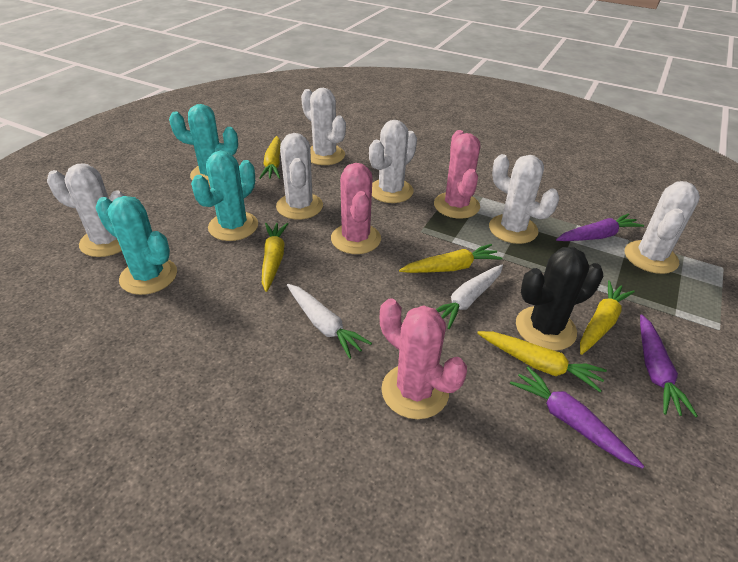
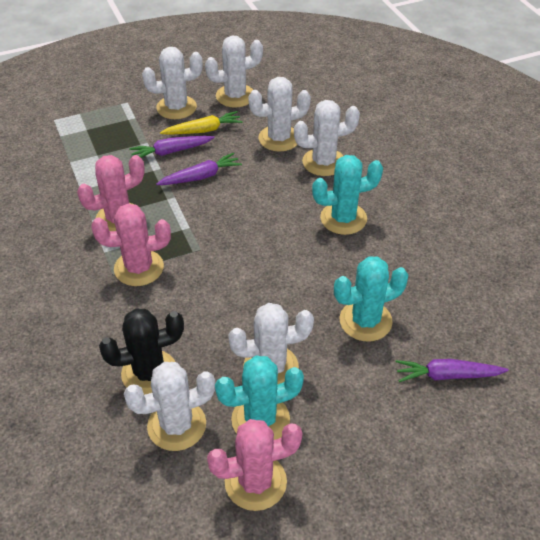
white carrot: 2 -> 0
yellow carrot: 5 -> 1

